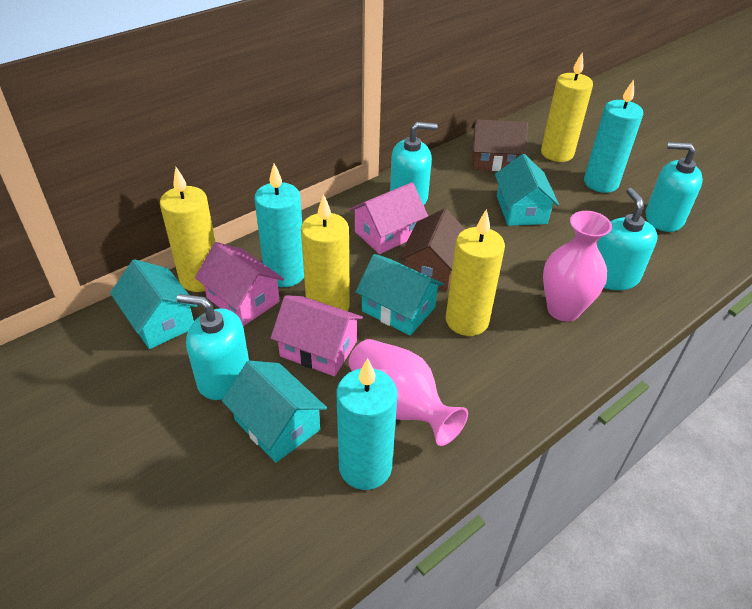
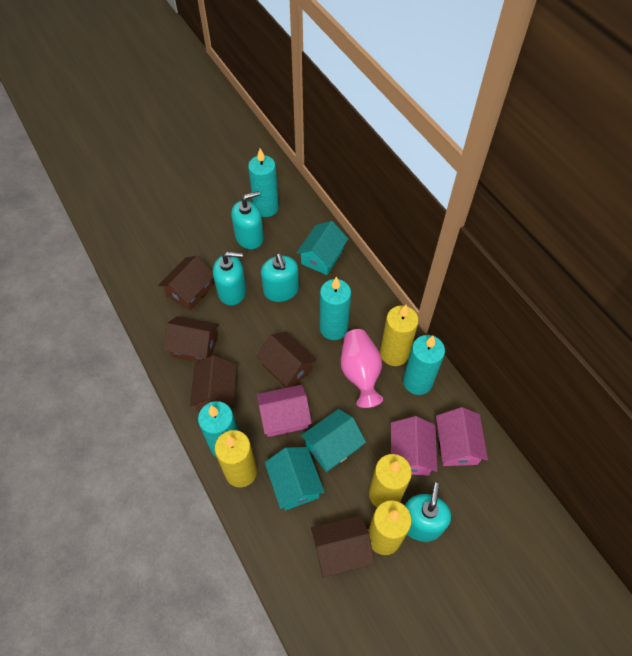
brown house: 2 -> 5
pink vase: 2 -> 1
turquoise candle: 3 -> 4
turquoise house: 4 -> 3

